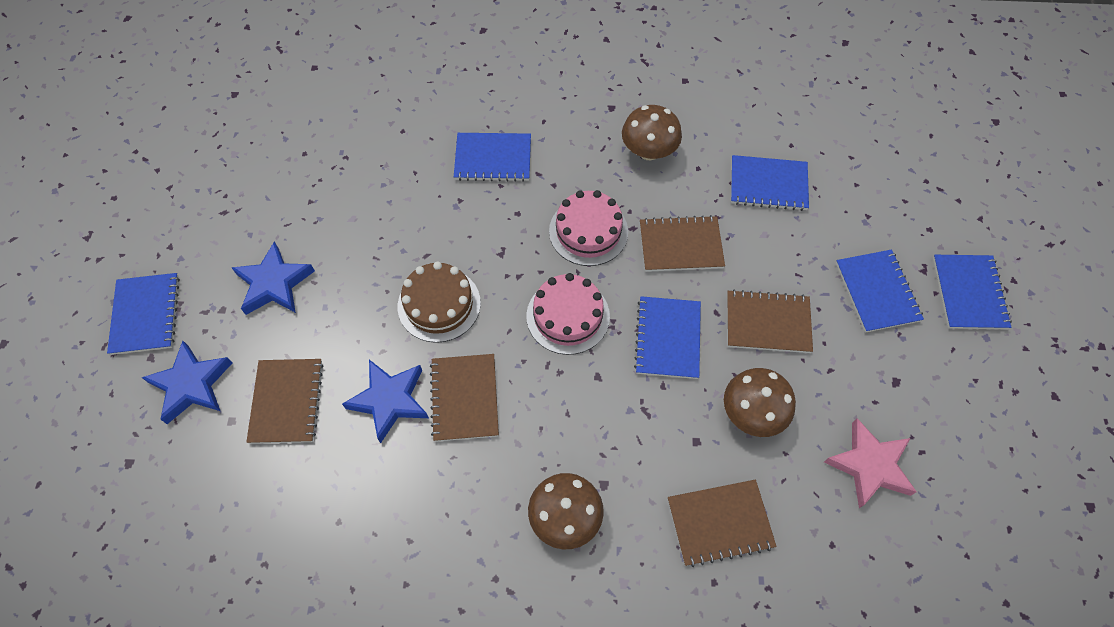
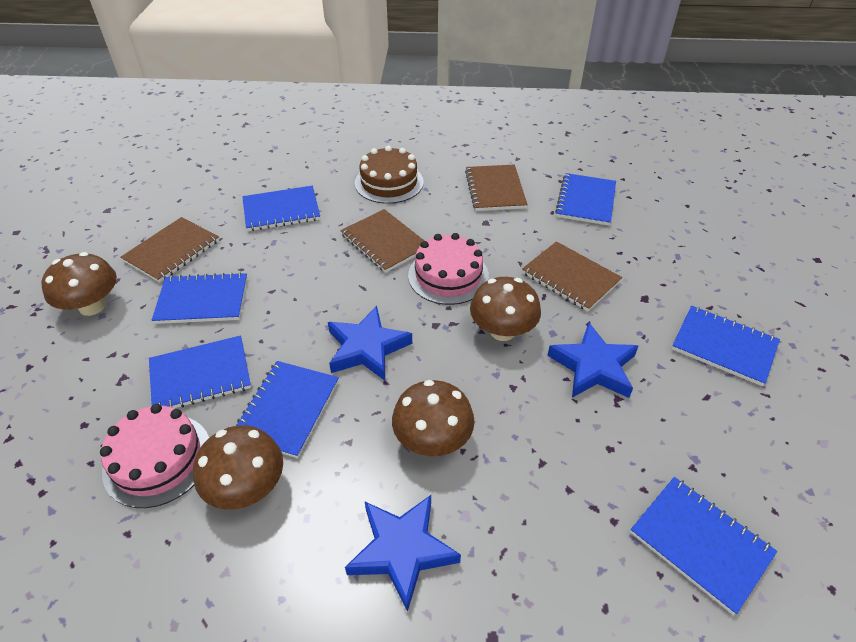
blue notebook: 6 -> 7
brown mushroom: 3 -> 4
brown notebook: 5 -> 4
pink star: 1 -> 0

